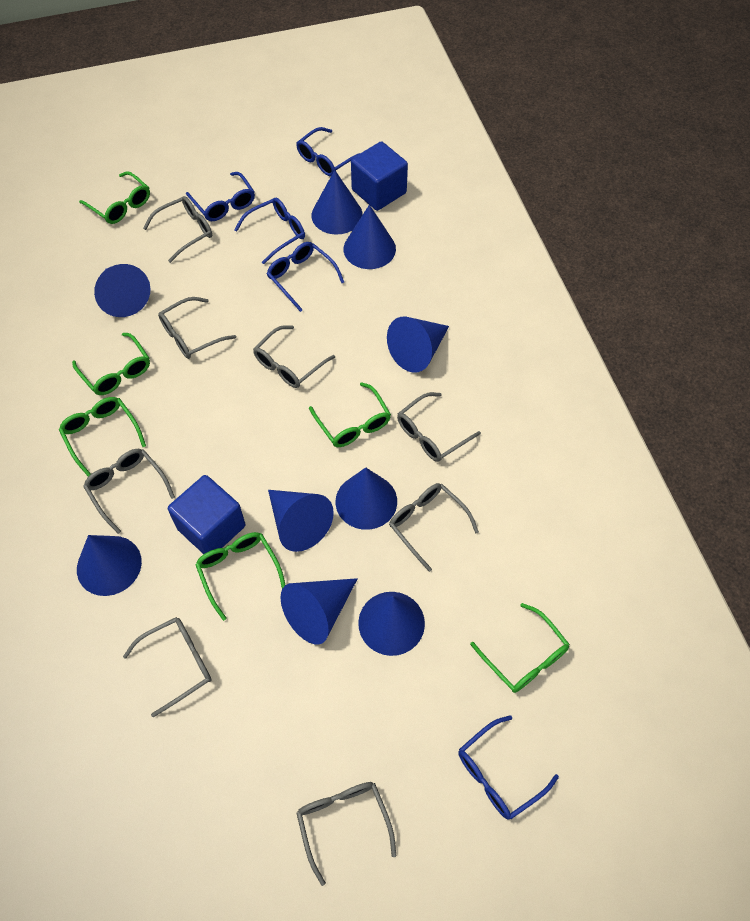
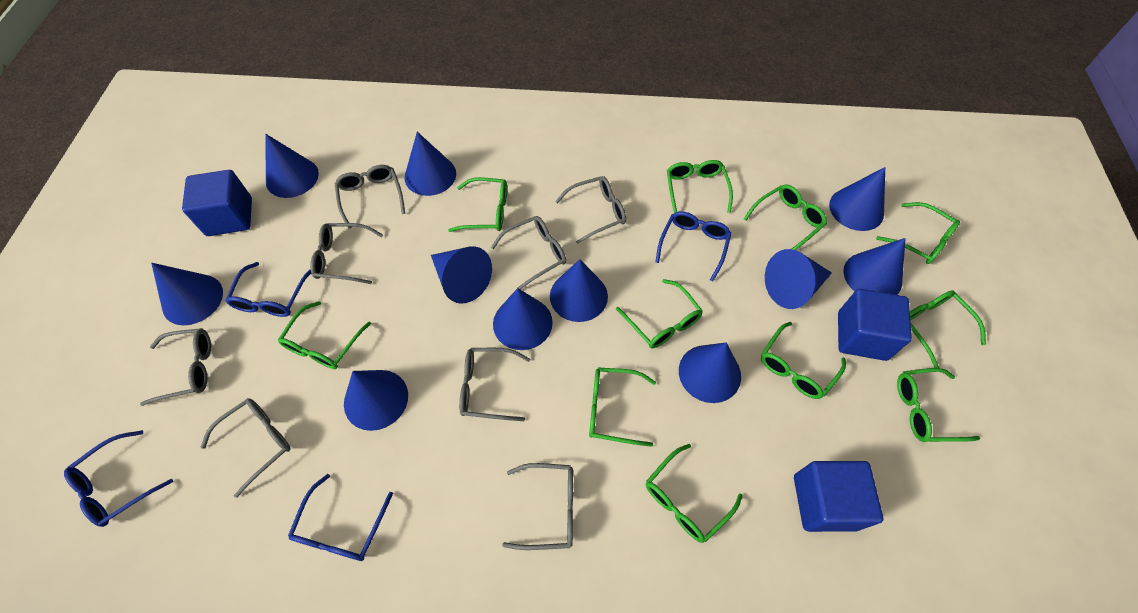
blue cone: 9 -> 11
blue cube: 2 -> 3
blue glasses: 5 -> 4
green glasses: 6 -> 11

